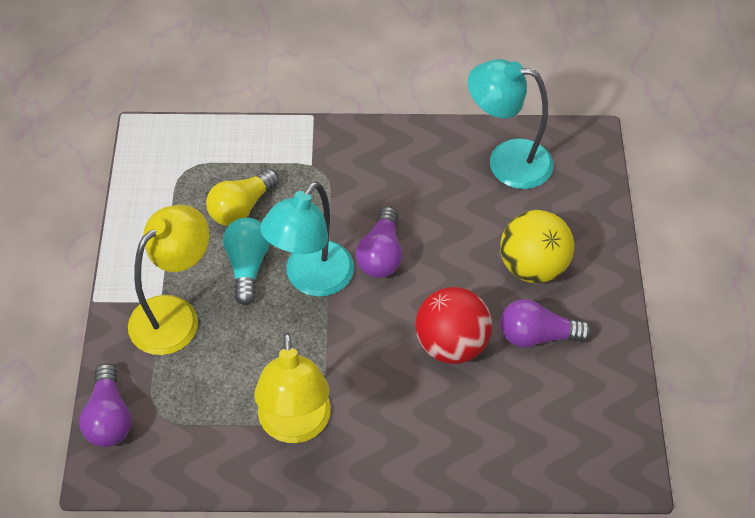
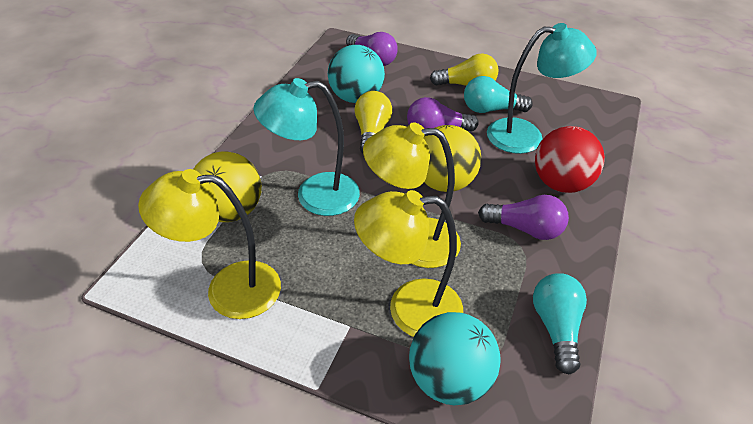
turquoise ball: 0 -> 2
turquoise light bulb: 1 -> 2
yellow ball: 1 -> 2
yellow lamp: 2 -> 3
yellow light bulb: 1 -> 2

